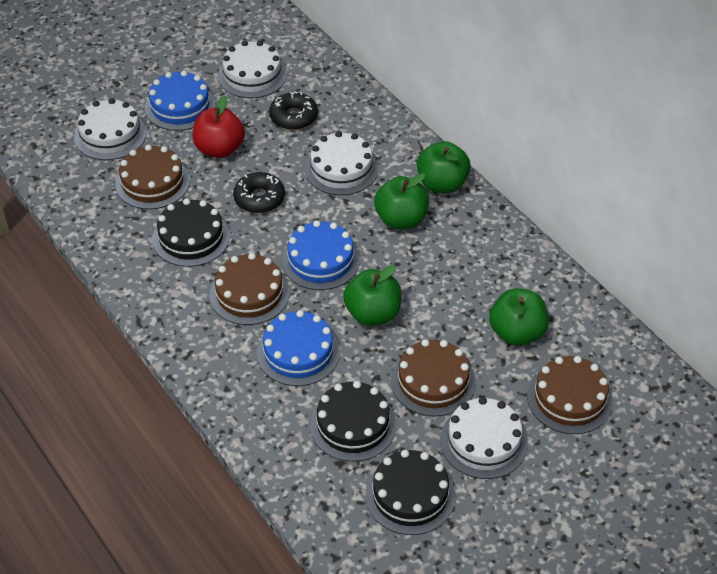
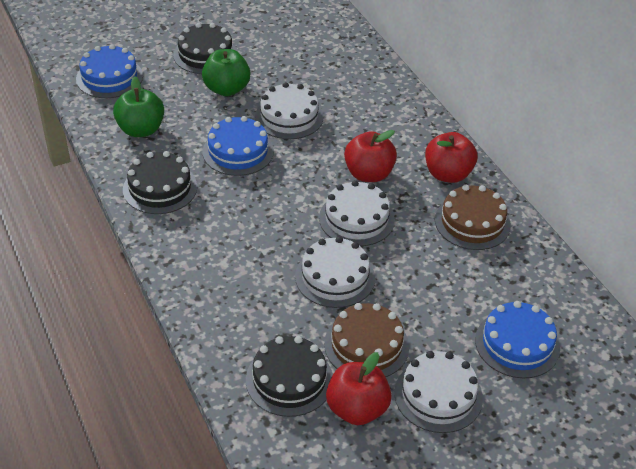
black donut: 2 -> 0
brown cake: 4 -> 2
green apple: 4 -> 2
red apple: 1 -> 3

